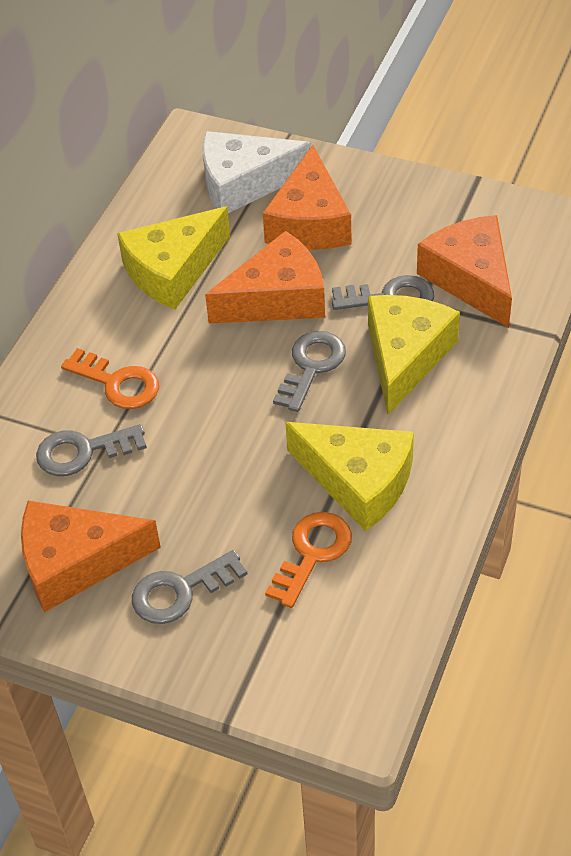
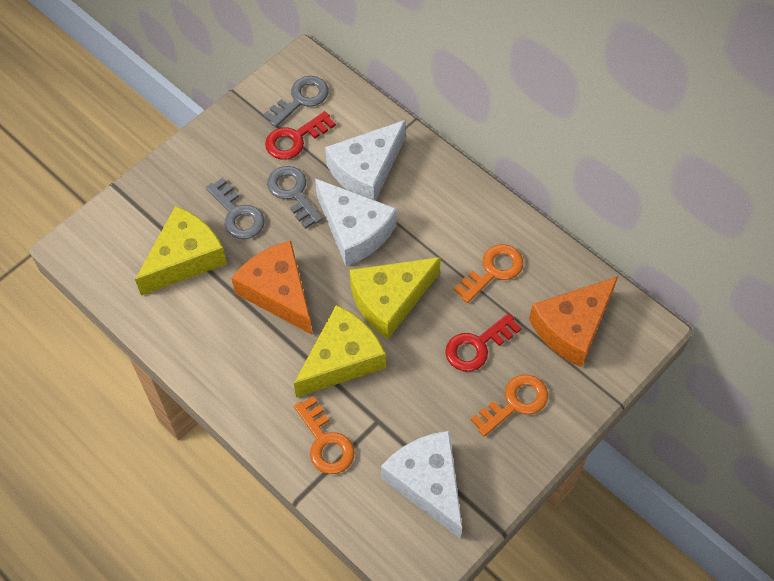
grey key: 4 -> 3
orange cheese: 4 -> 2
orange key: 2 -> 3
red key: 0 -> 2
white cheese: 1 -> 3

